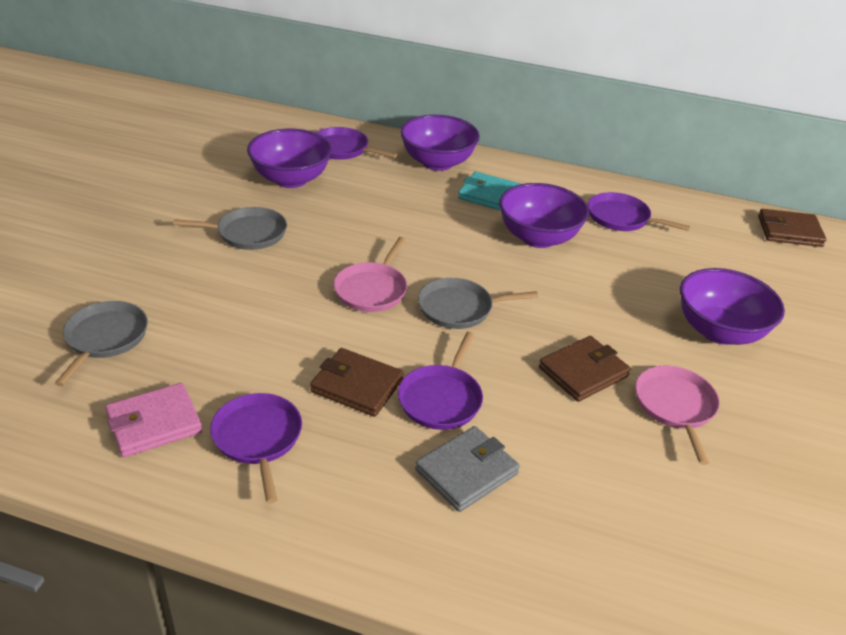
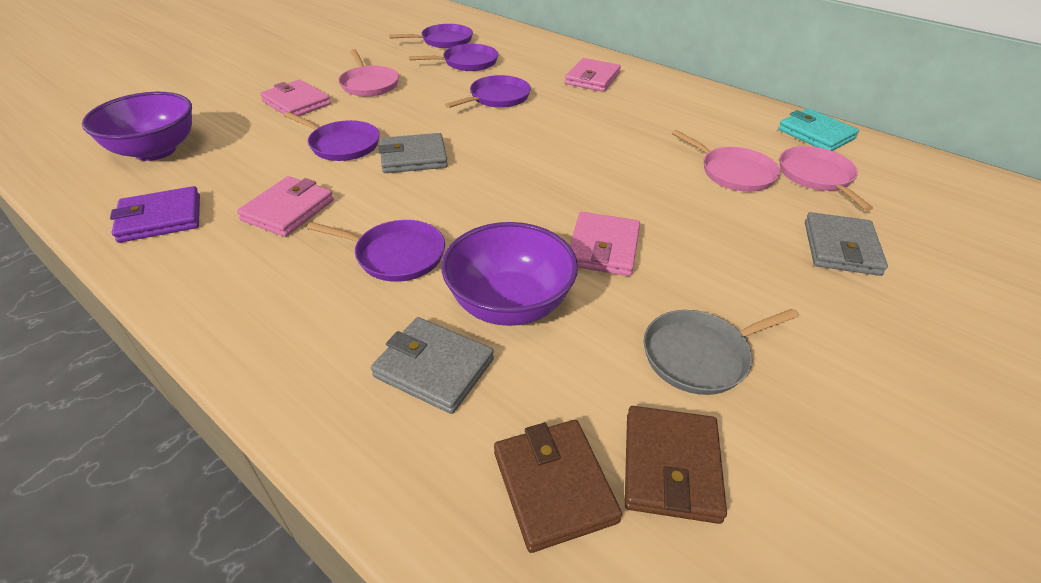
brown wallet: 3 -> 2
grey pan: 3 -> 1
grey wallet: 1 -> 3
pink pan: 2 -> 3
pink wallet: 1 -> 4
purple bowl: 4 -> 2
purple pan: 4 -> 5
purple wallet: 0 -> 1

